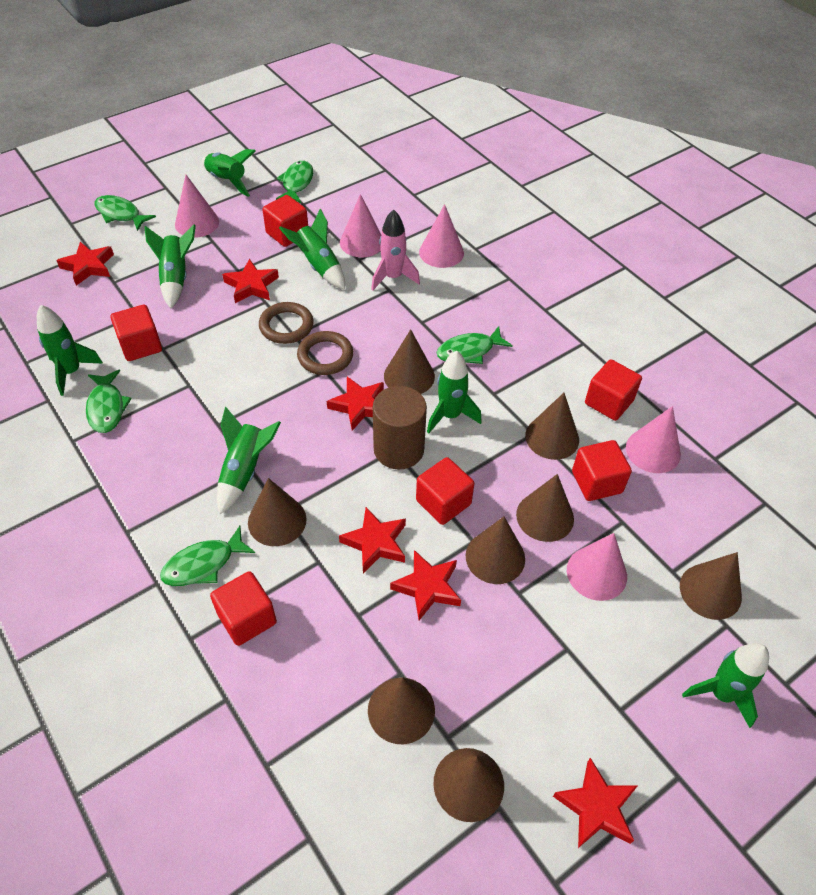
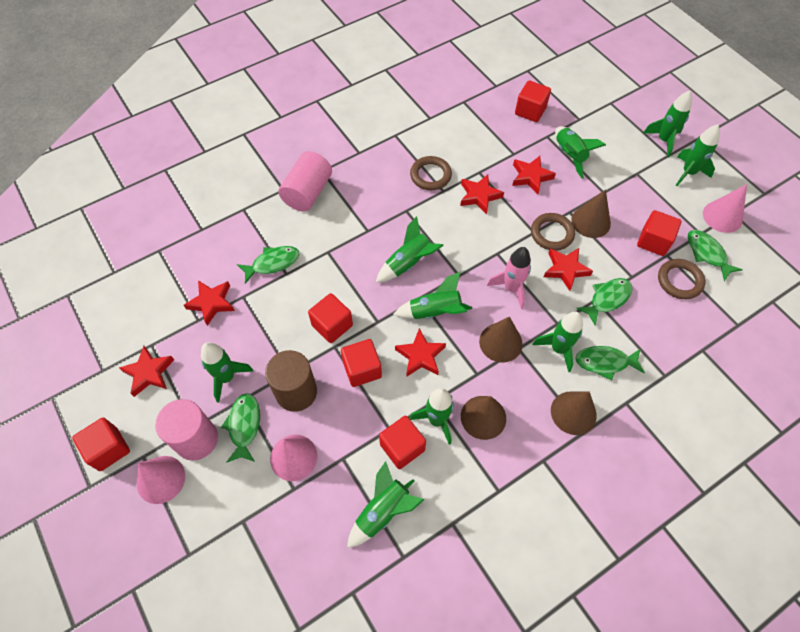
brown cone: 8 -> 4
brown ring: 2 -> 3
green rocket: 7 -> 9
pink cone: 5 -> 3
pink cylinder: 0 -> 2

